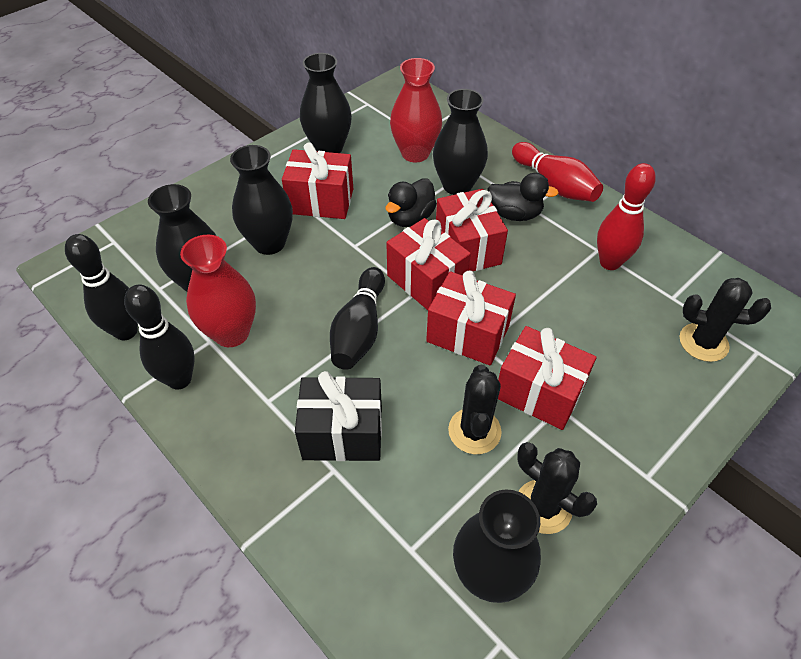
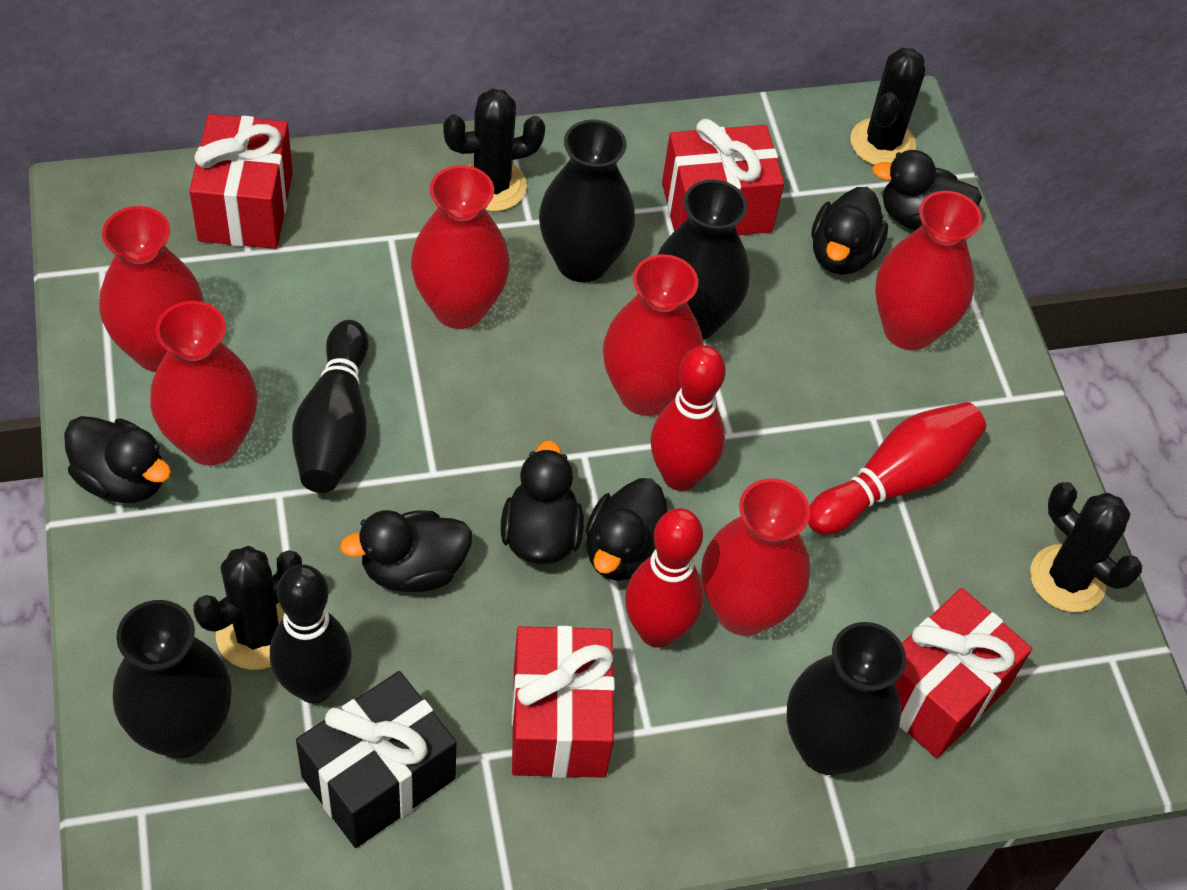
black bowling pin: 3 -> 2
black cactus: 3 -> 4
black duck: 2 -> 6
black vase: 5 -> 4
red bowling pin: 2 -> 3
red gift: 5 -> 4
red vase: 2 -> 6

